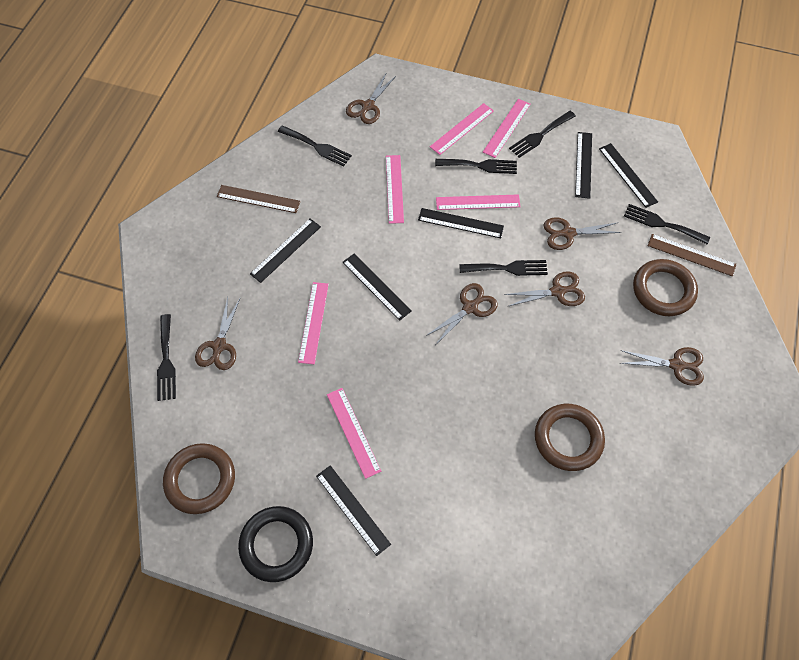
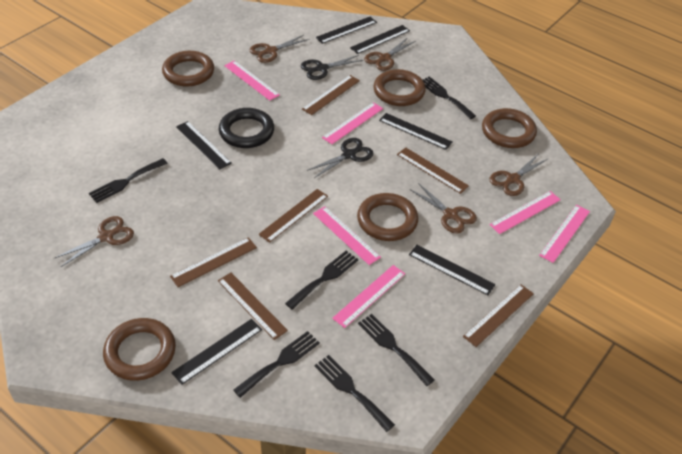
black scissors: 0 -> 2
brown ring: 3 -> 5
brown ruler: 2 -> 6
brown scissors: 6 -> 5

